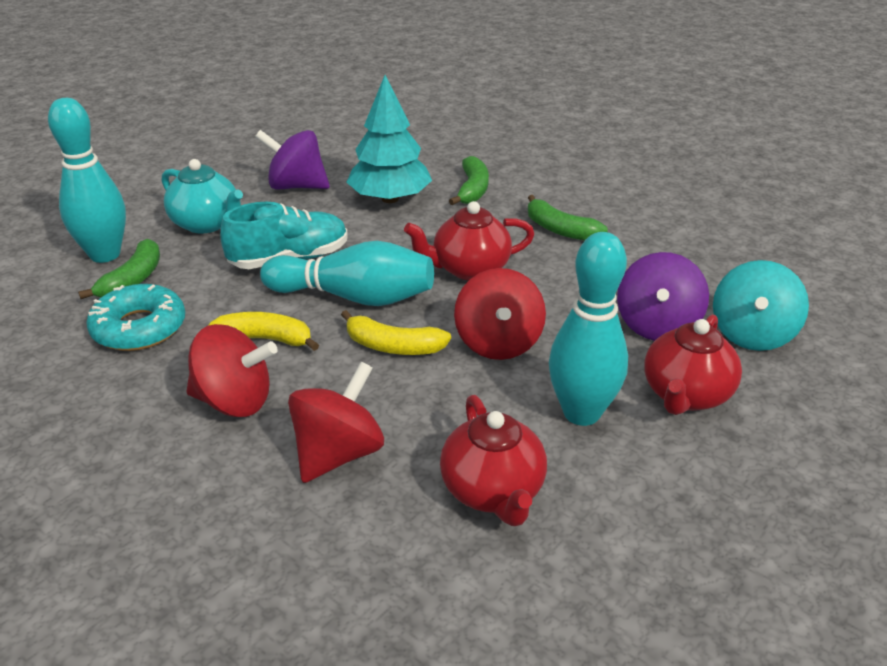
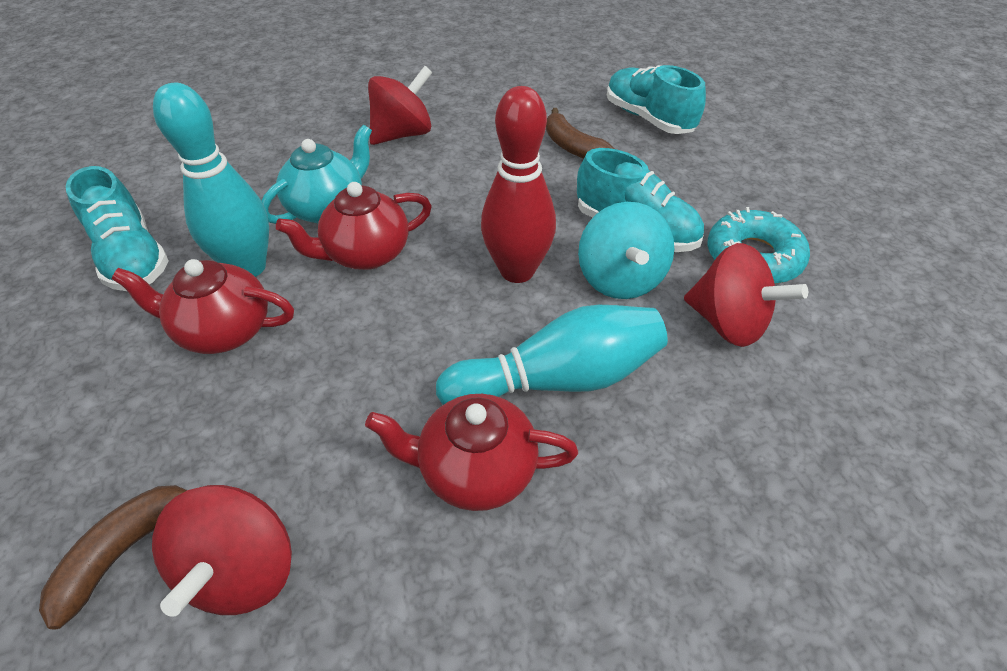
brown banana: 0 -> 2
green banana: 3 -> 0
purple spinning top: 2 -> 0
red bowling pin: 0 -> 1
turquoise bowling pin: 3 -> 2
turquoise shoe: 1 -> 3
turquoise tree: 1 -> 0
yellow banana: 2 -> 0

